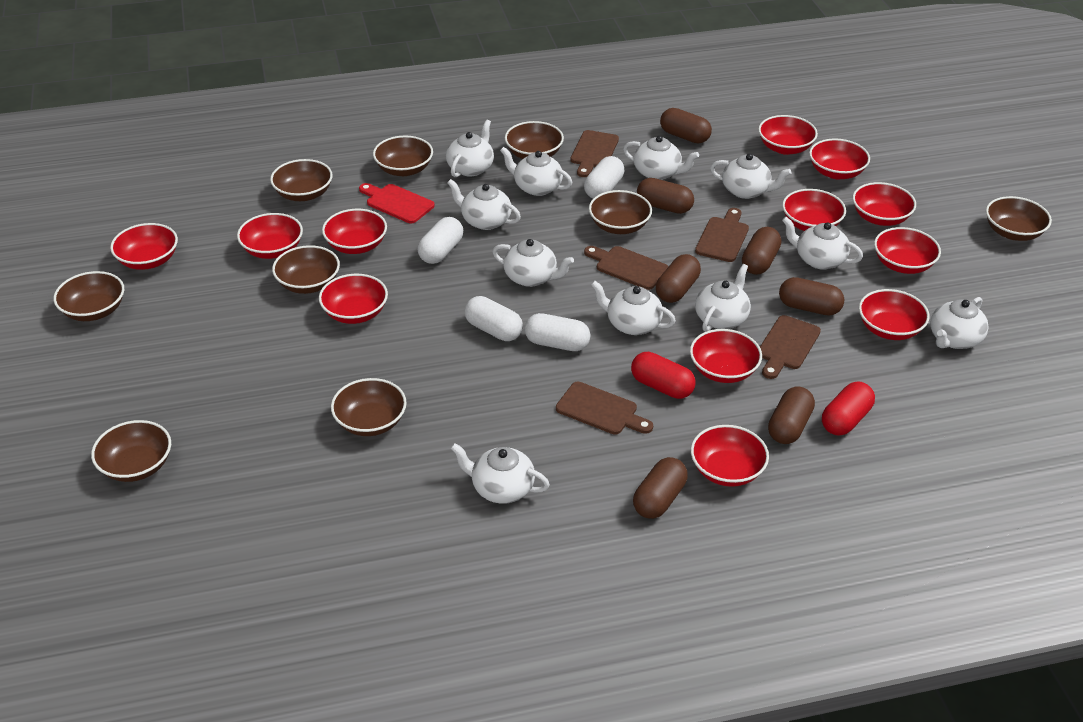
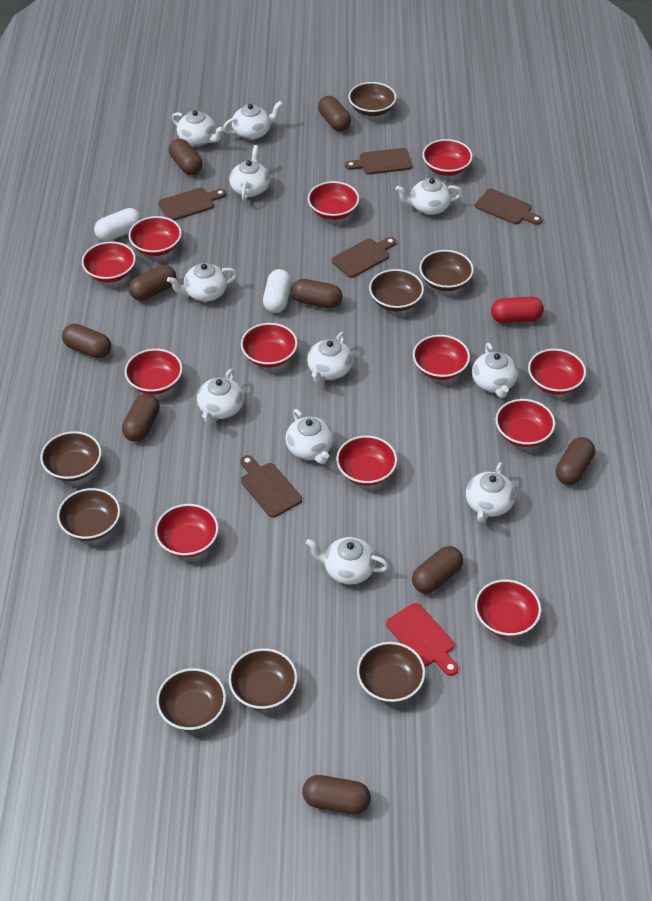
brown bowl: 9 -> 8
brown capsule: 7 -> 9
red capsule: 2 -> 1
white capsule: 4 -> 2

